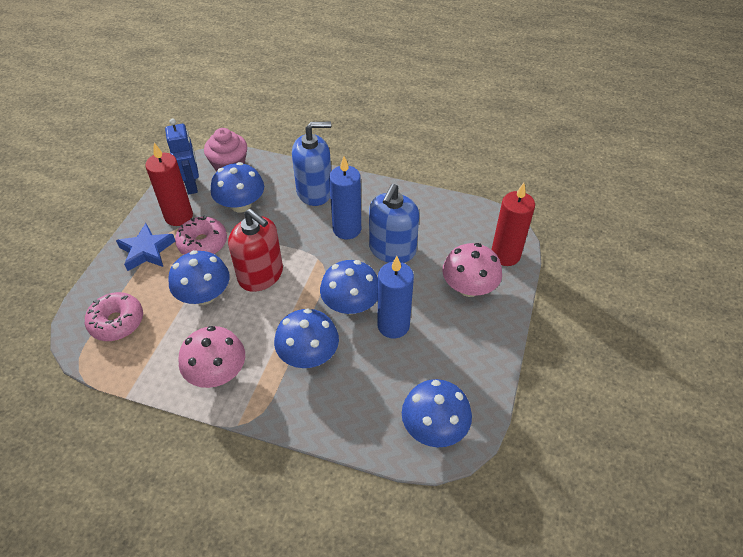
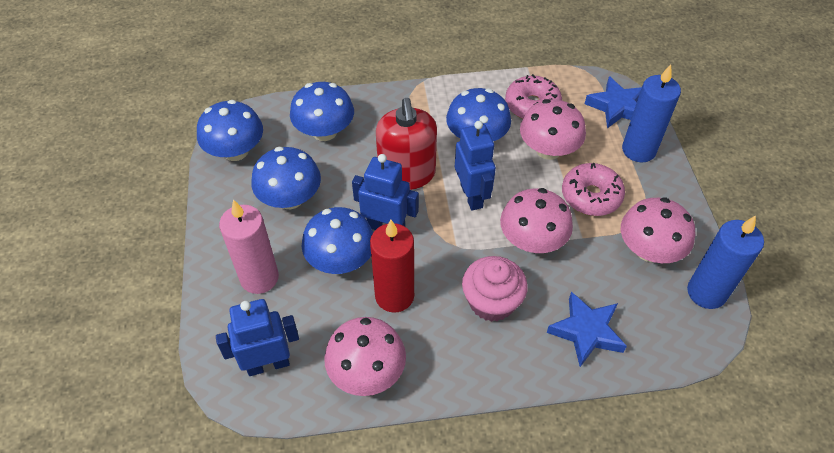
blue robot: 1 -> 3
blue soap dispenser: 2 -> 0
blue star: 1 -> 2
pink candle: 0 -> 1
pink mushroom: 2 -> 4
red candle: 2 -> 1

